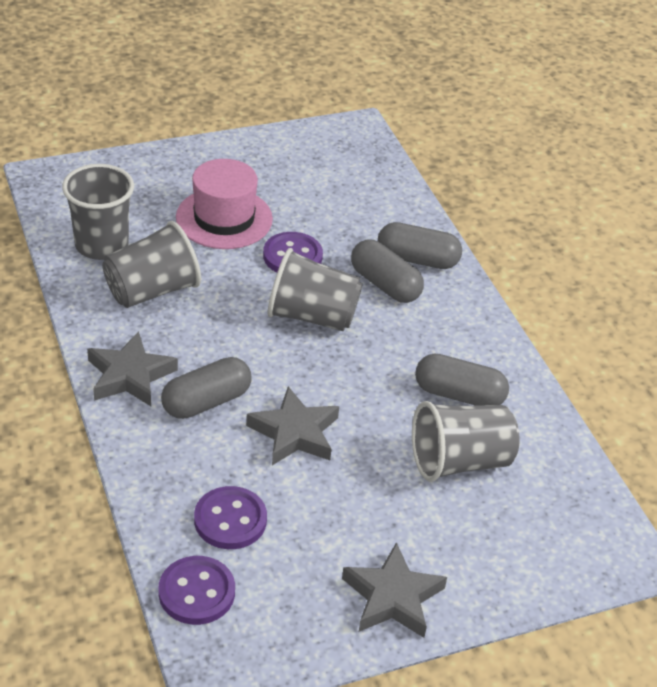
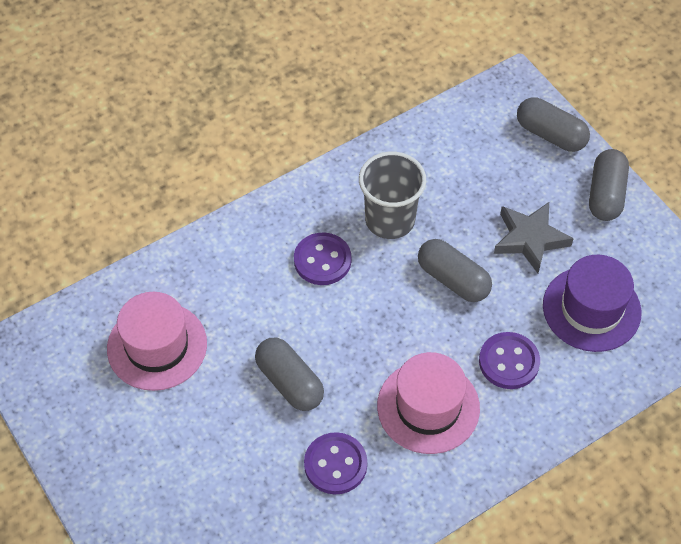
grey cup: 4 -> 1
grey star: 3 -> 1
pink hat: 1 -> 2
purple hat: 0 -> 1

